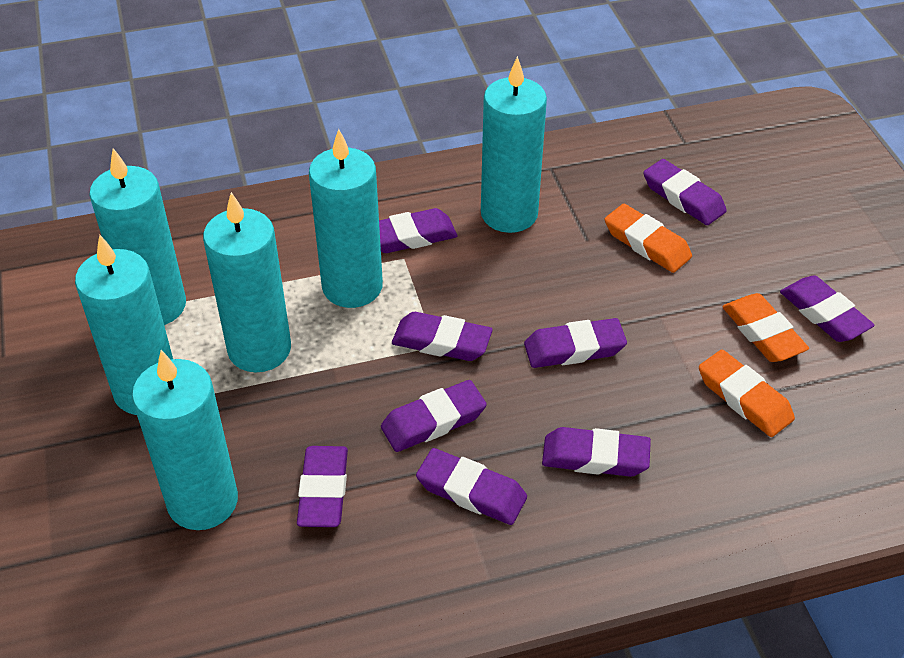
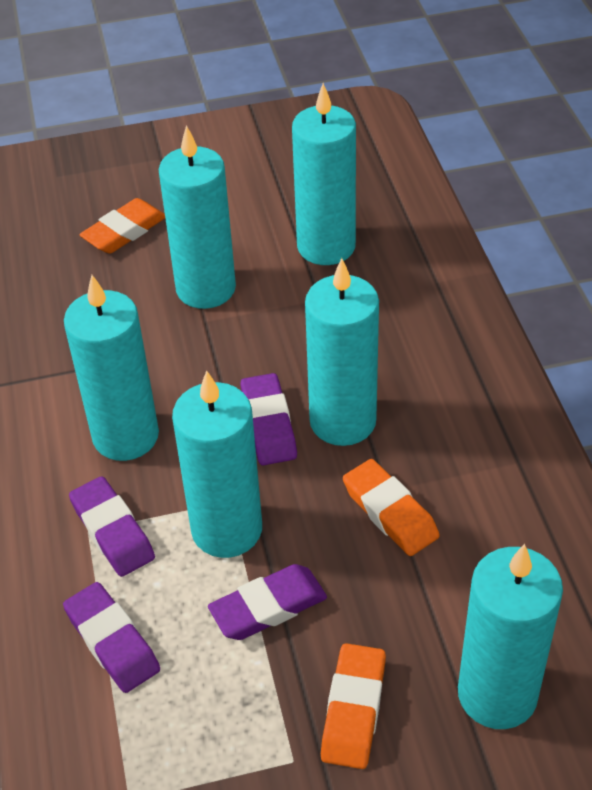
purple eraser: 9 -> 4

